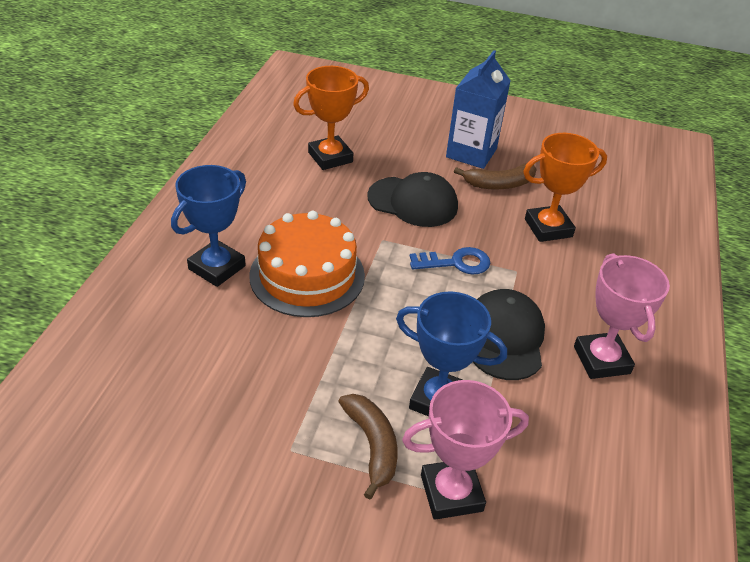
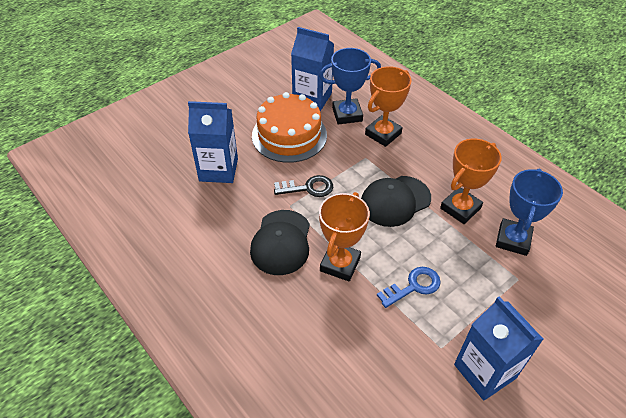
black key: 0 -> 1
blue carton: 1 -> 3
brown banana: 2 -> 0
orange trophy: 2 -> 3
pink trophy: 2 -> 0

